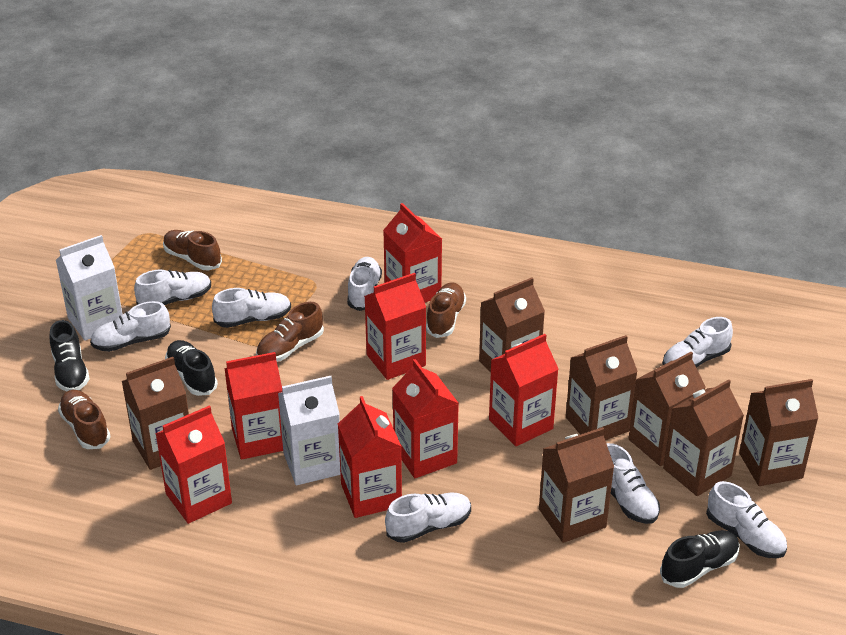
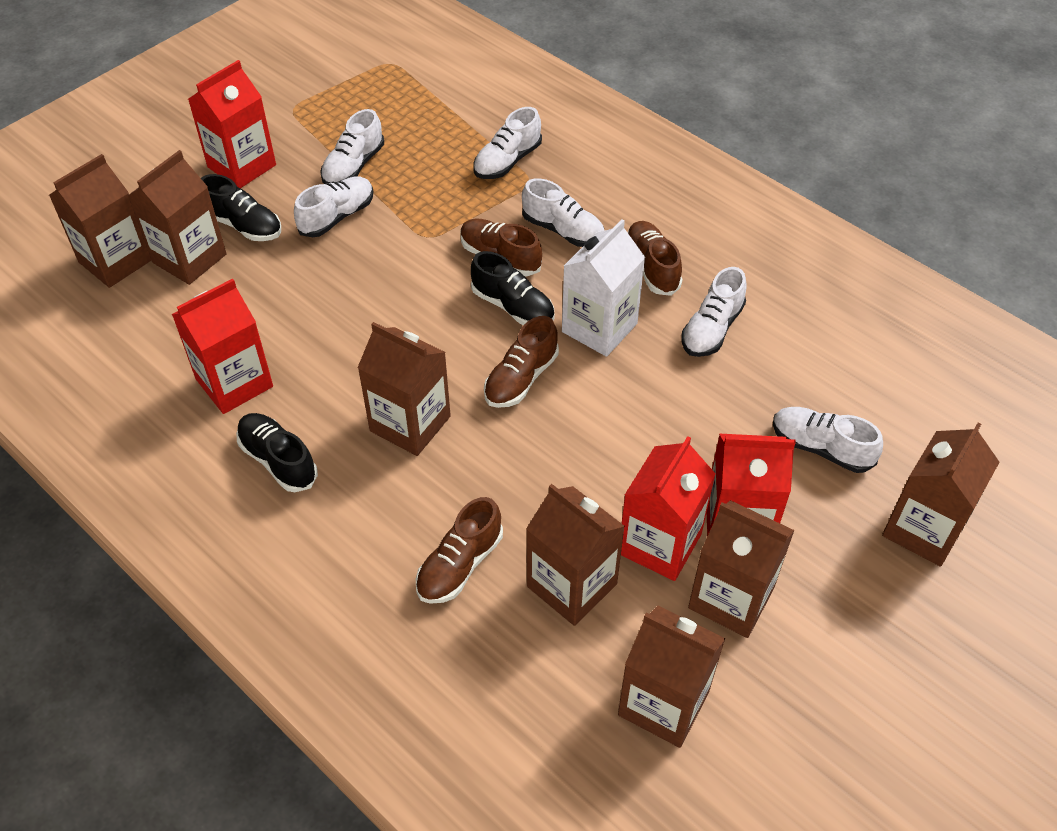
red carton: 7 -> 4
white carton: 2 -> 1
white shoe: 8 -> 6

